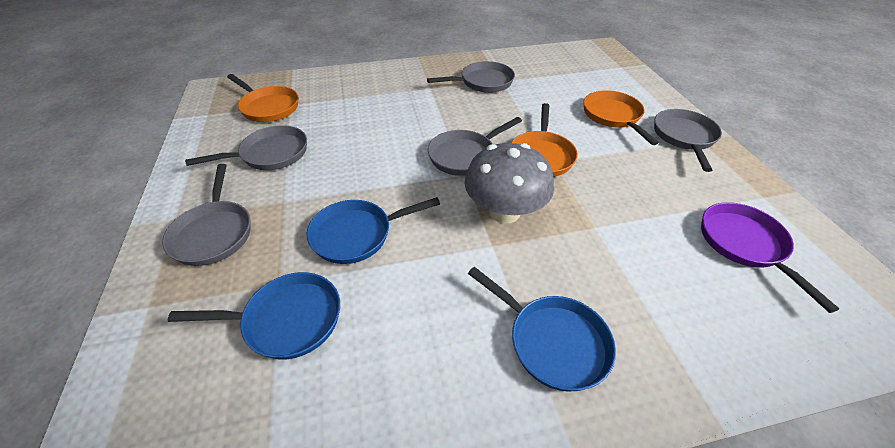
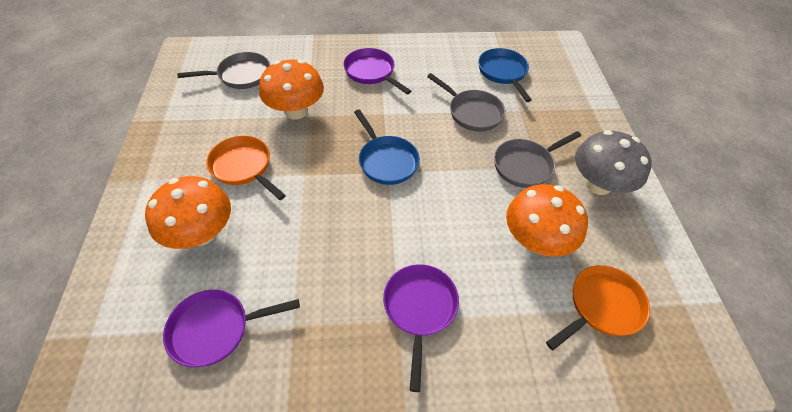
blue pan: 3 -> 2
grey pan: 5 -> 3
orange mushroom: 0 -> 3
orange pan: 3 -> 2
purple pan: 1 -> 3

